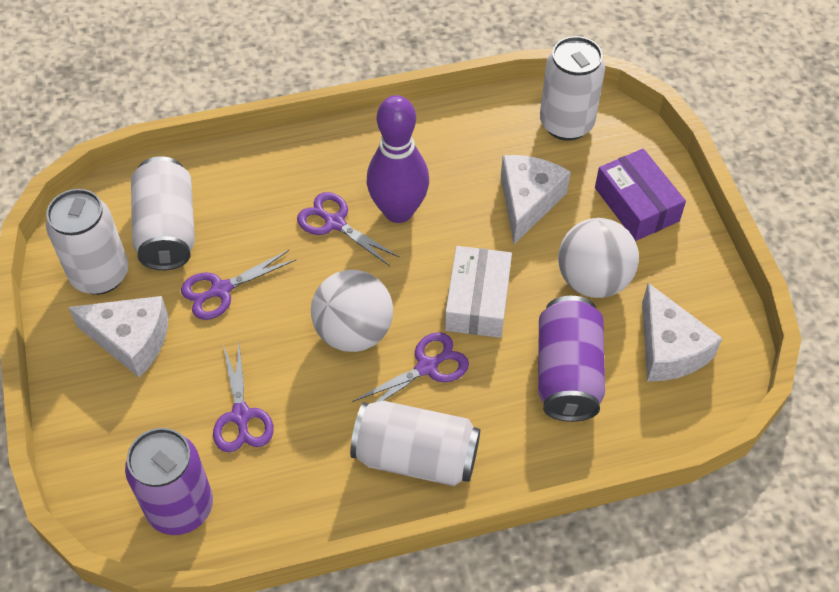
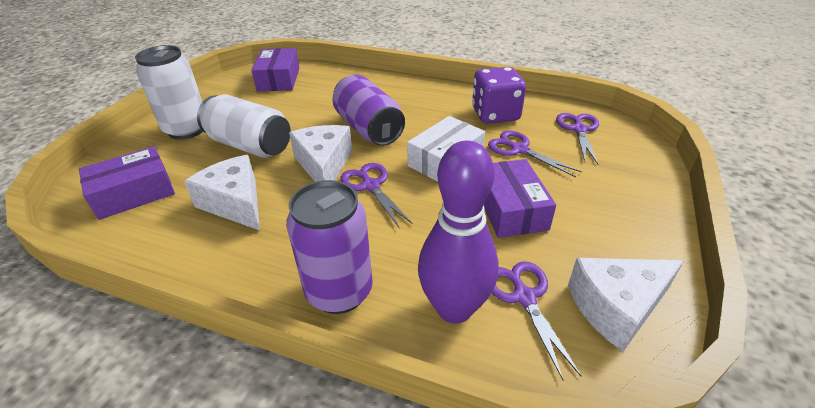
purple box: 1 -> 3
purple dice: 0 -> 1
white ball: 2 -> 0
white can: 4 -> 2

